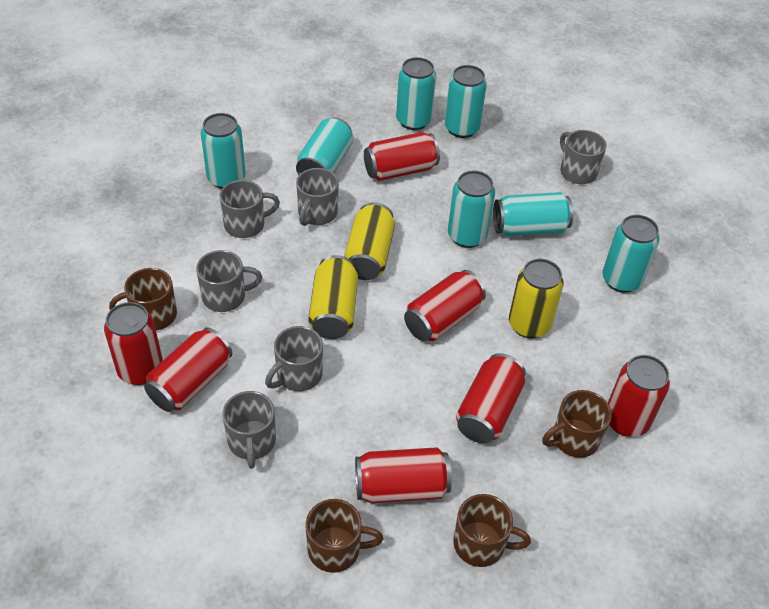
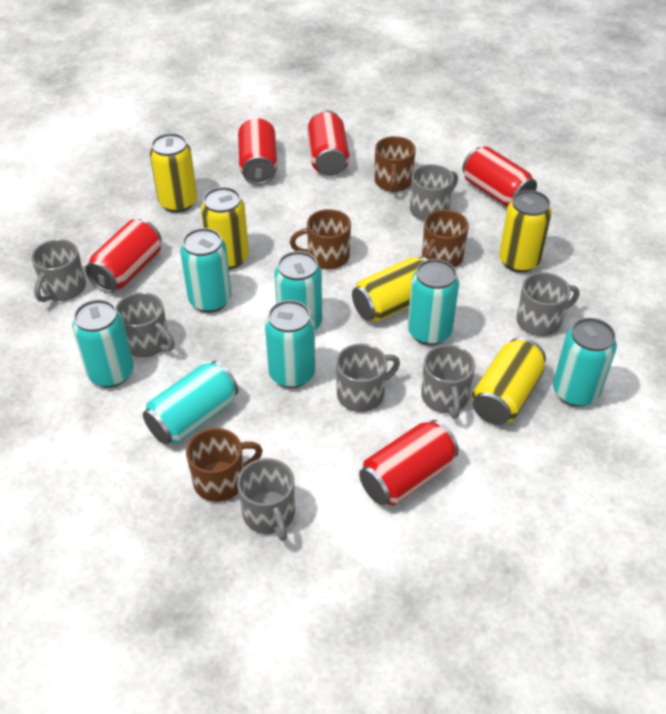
grey mug: 6 -> 7
red can: 7 -> 5
yellow can: 3 -> 5

